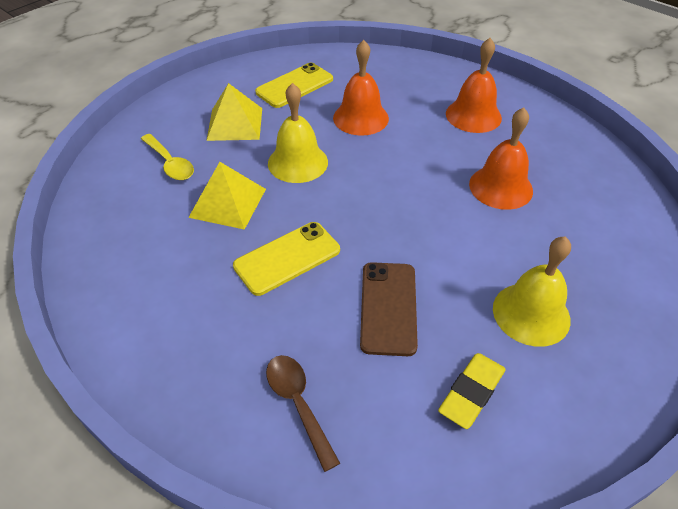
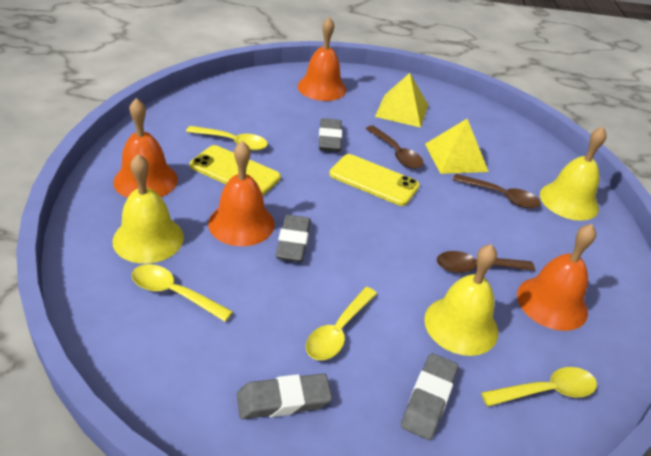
brown phone: 1 -> 0
brown spoon: 1 -> 3
grey eraser: 0 -> 4
orange bell: 3 -> 4
yellow bell: 2 -> 3
yellow eraser: 1 -> 0
yellow spoon: 1 -> 4

